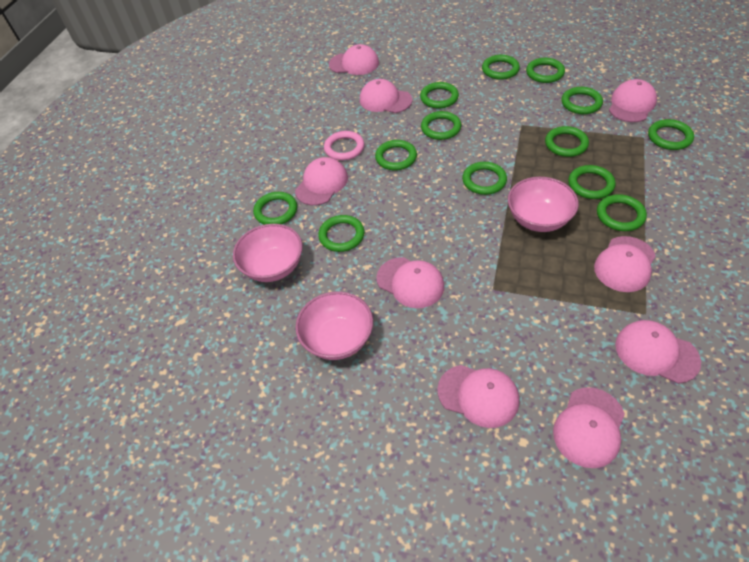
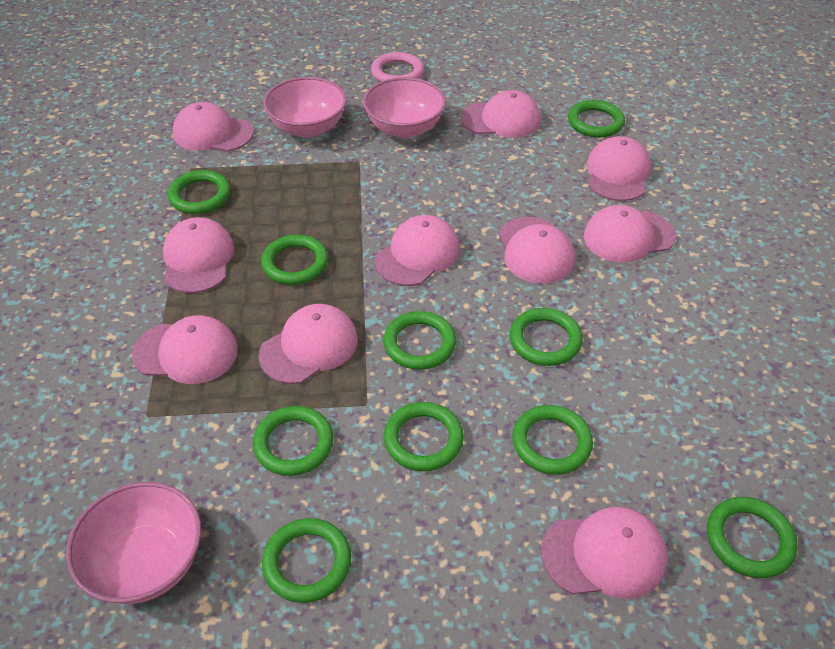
green ring: 13 -> 10
pink cap: 9 -> 10

